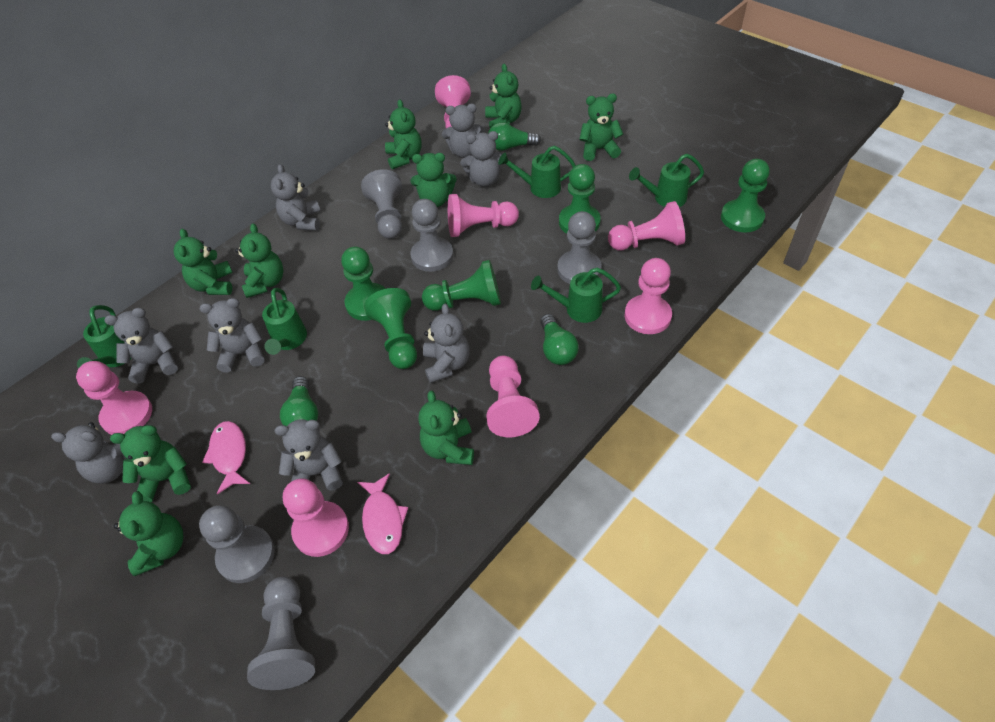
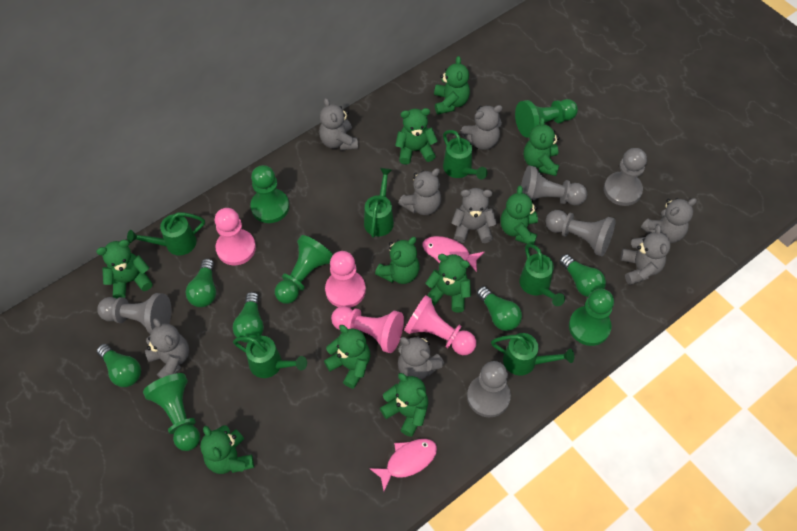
green light bulb: 3 -> 5
green teddy bear: 9 -> 10
green watering can: 5 -> 6
pink pawn: 7 -> 4

